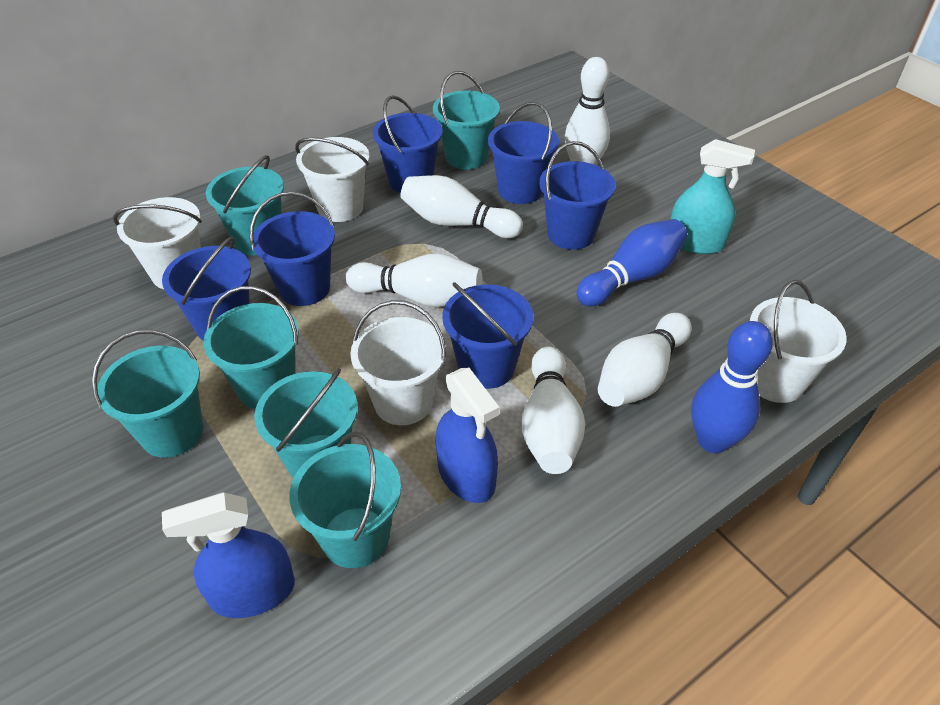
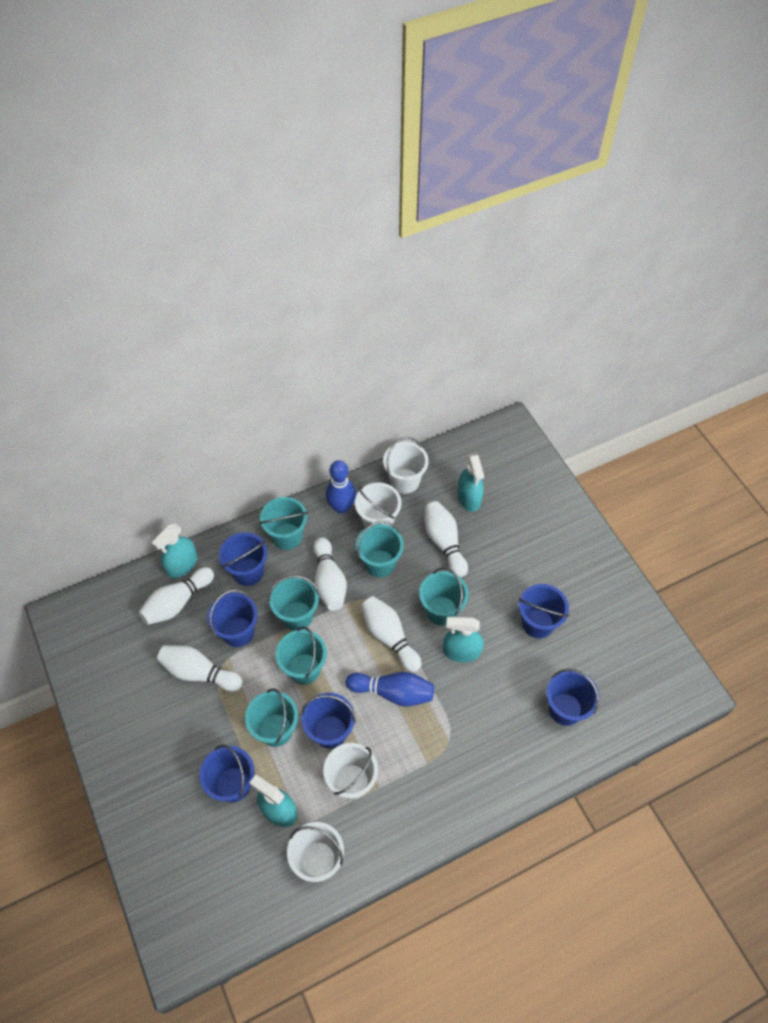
blue spray bottle: 2 -> 0
turquoise spray bottle: 1 -> 4

